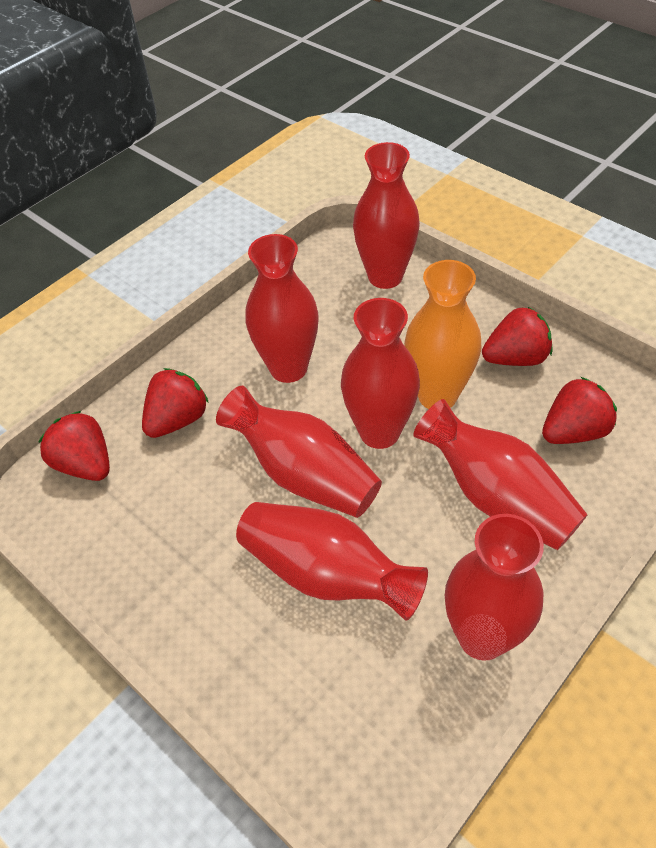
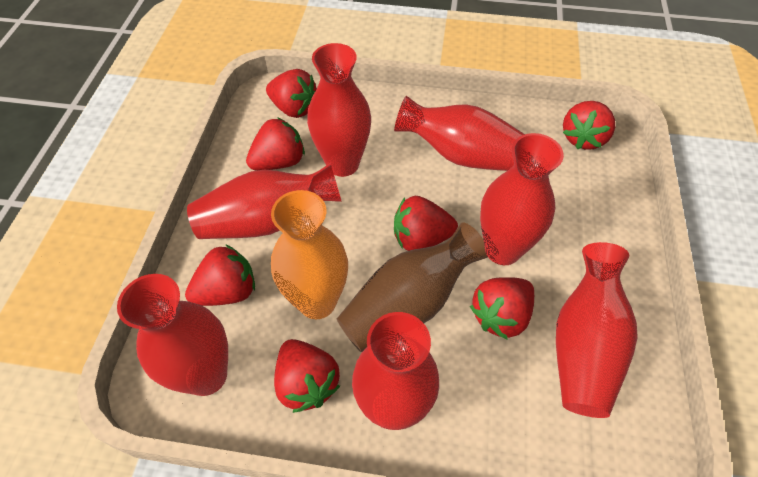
brown vase: 0 -> 1
red strawberry: 4 -> 7

